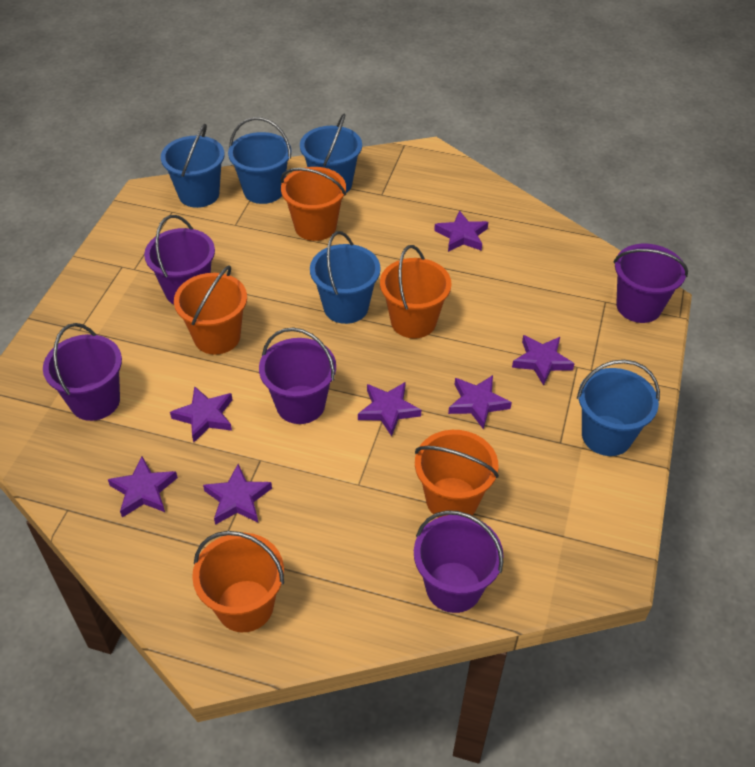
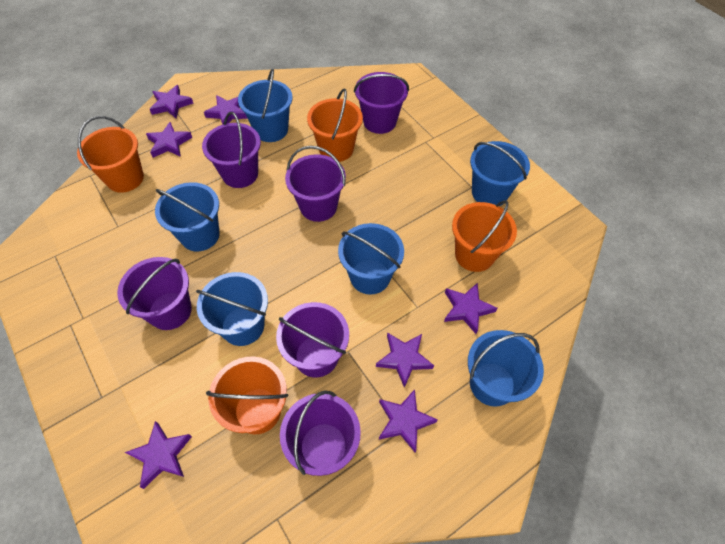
blue bucket: 5 -> 6
orange bucket: 5 -> 4
purple bucket: 5 -> 6

